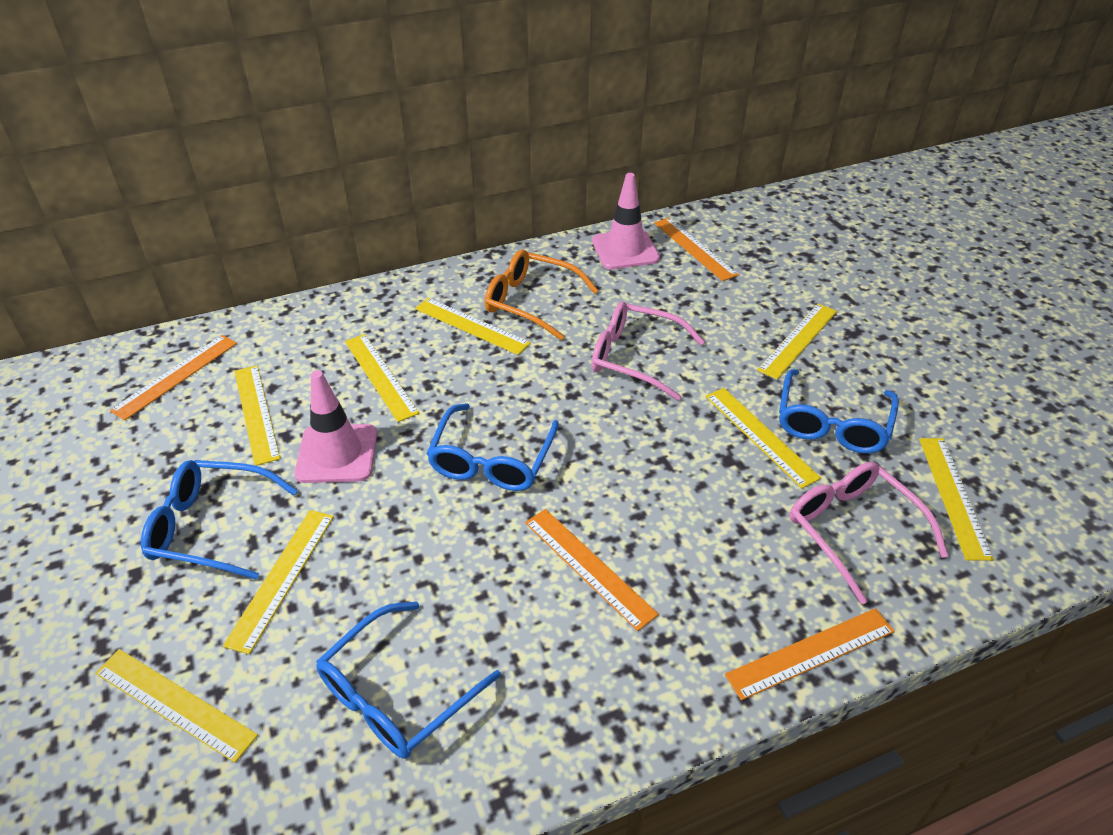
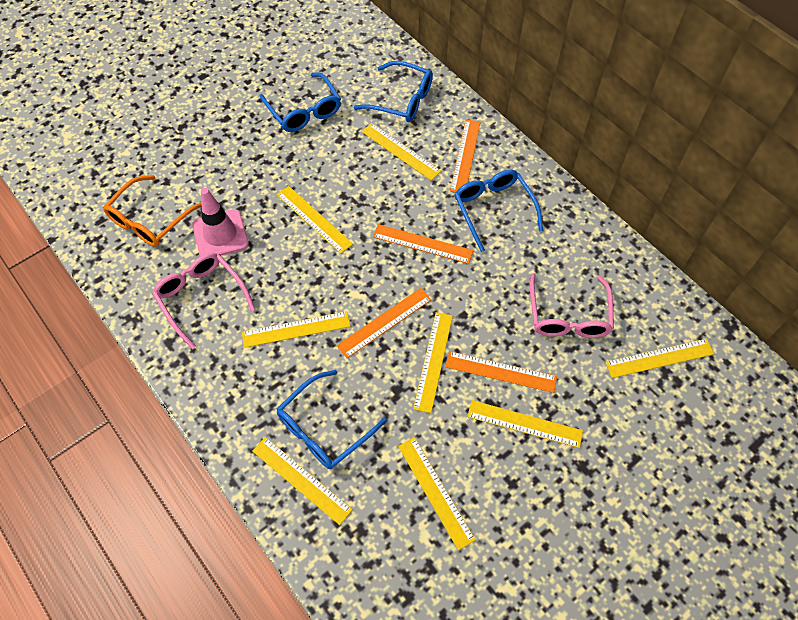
pink traffic cone: 2 -> 1

